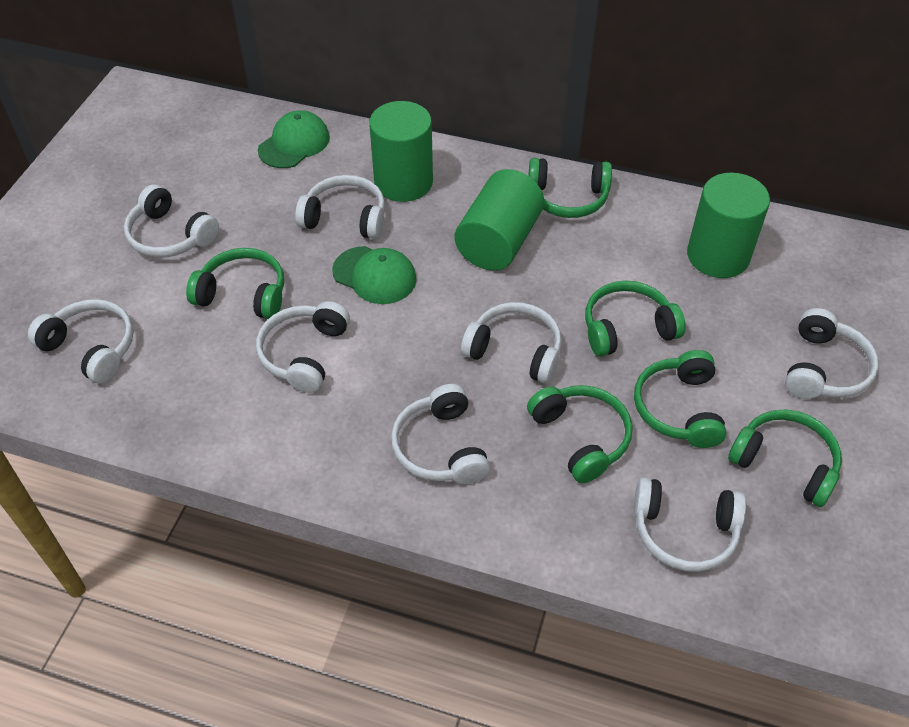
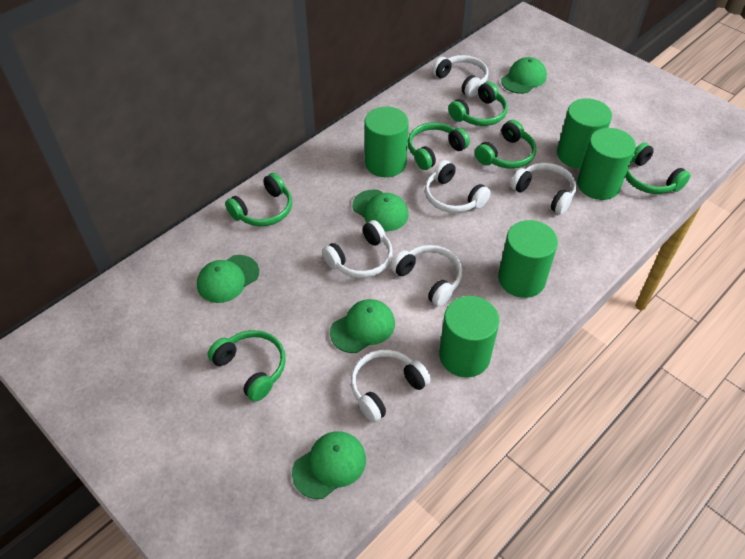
green cap: 2 -> 5
green cylinder: 3 -> 5
white headphones: 8 -> 6

